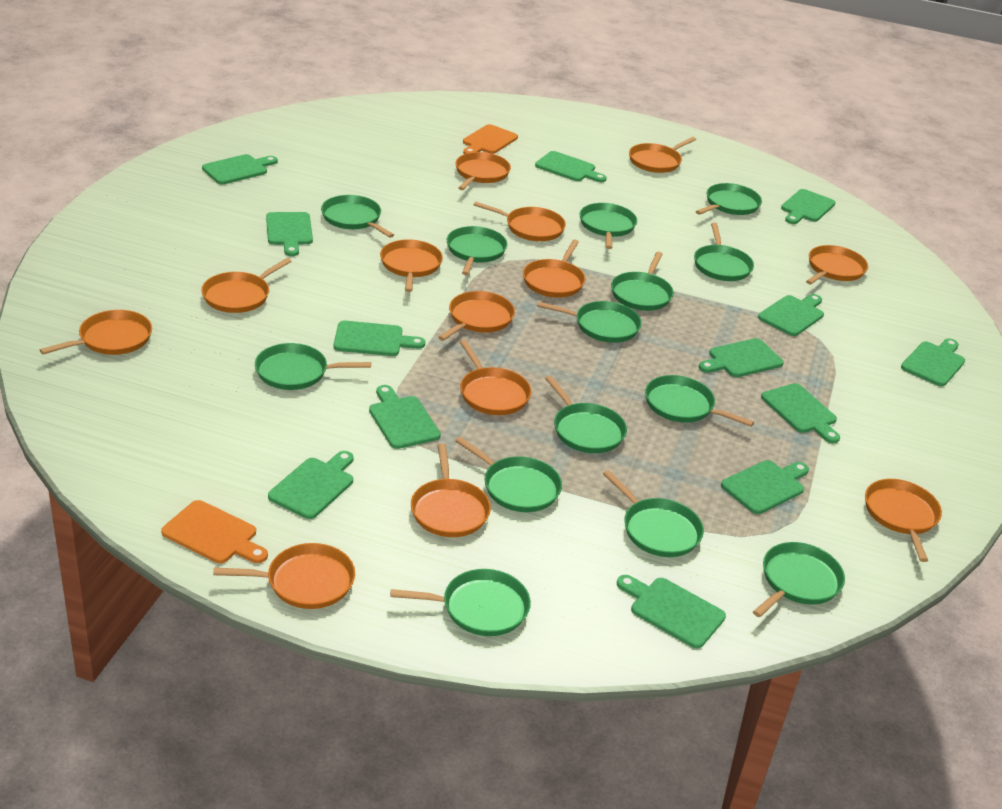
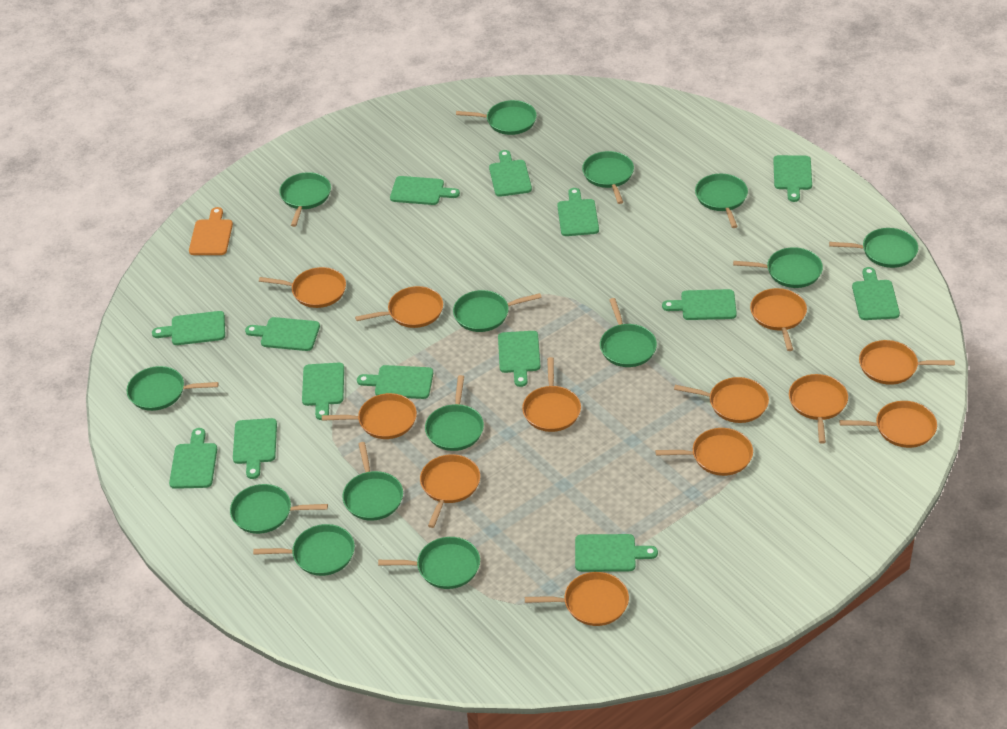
green cutting board: 13 -> 14
orange cutting board: 2 -> 1
orange pan: 13 -> 12

